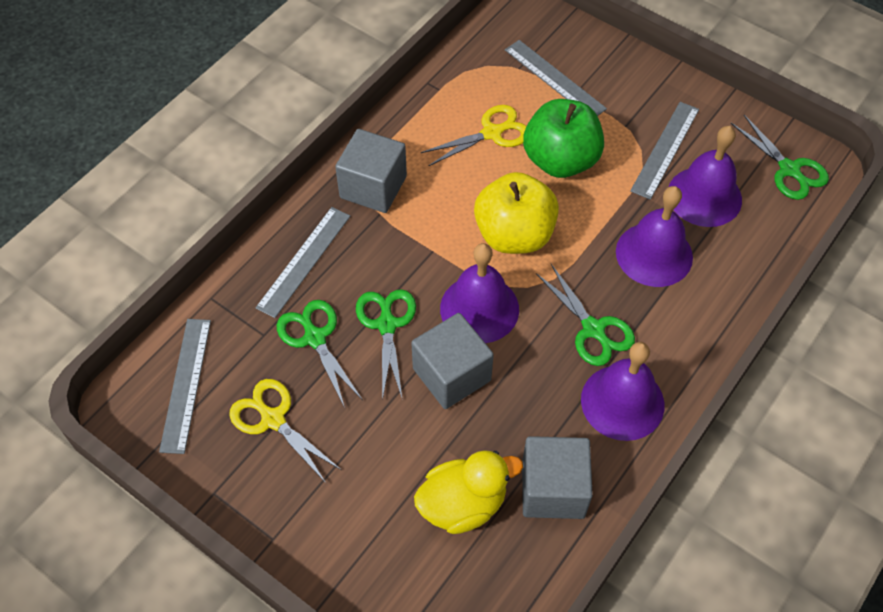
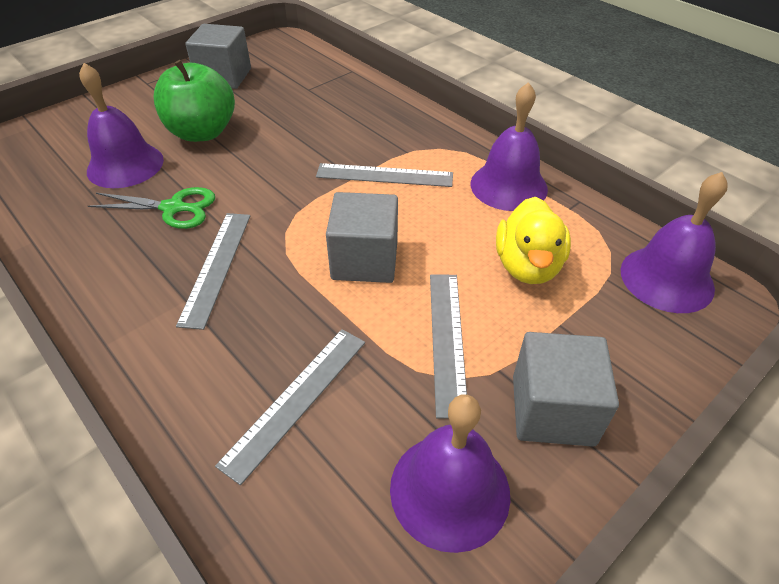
green scissors: 4 -> 1
yellow apple: 1 -> 0
yellow scissors: 2 -> 0

